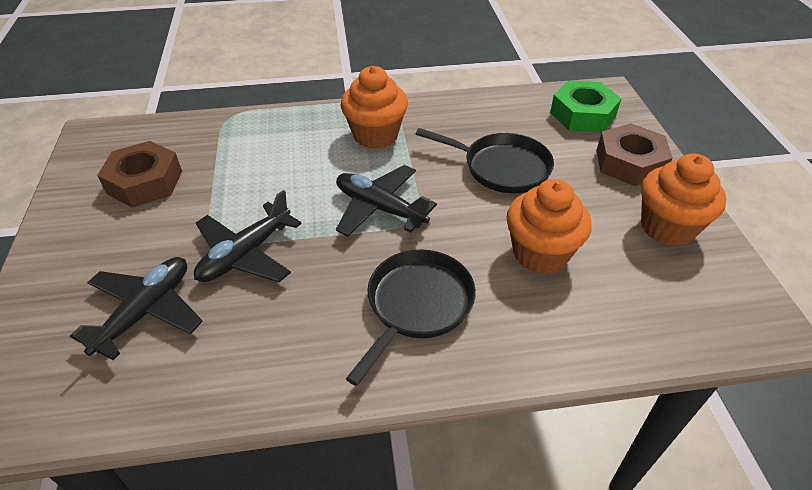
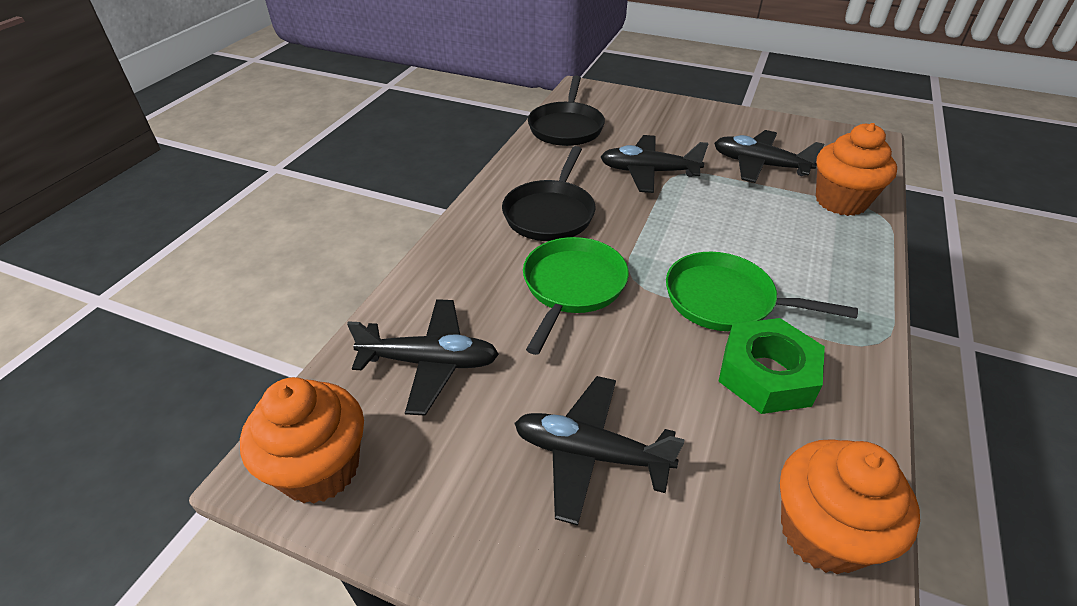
black plane: 3 -> 4
brown nut: 2 -> 0
green pan: 0 -> 2

